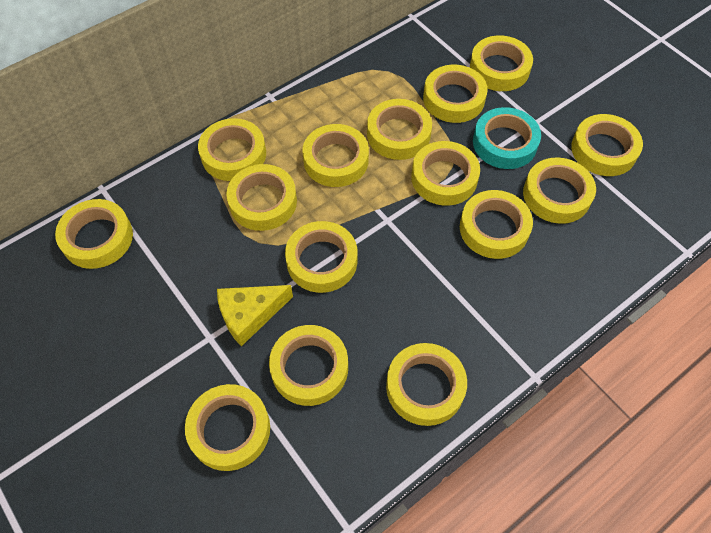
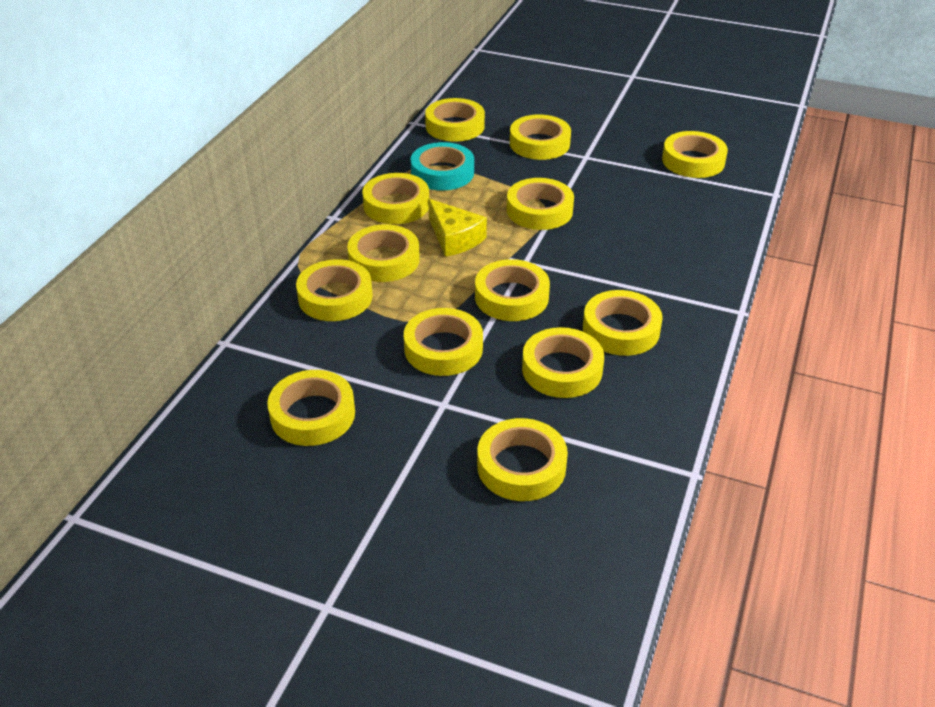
yellow tape: 15 -> 13

